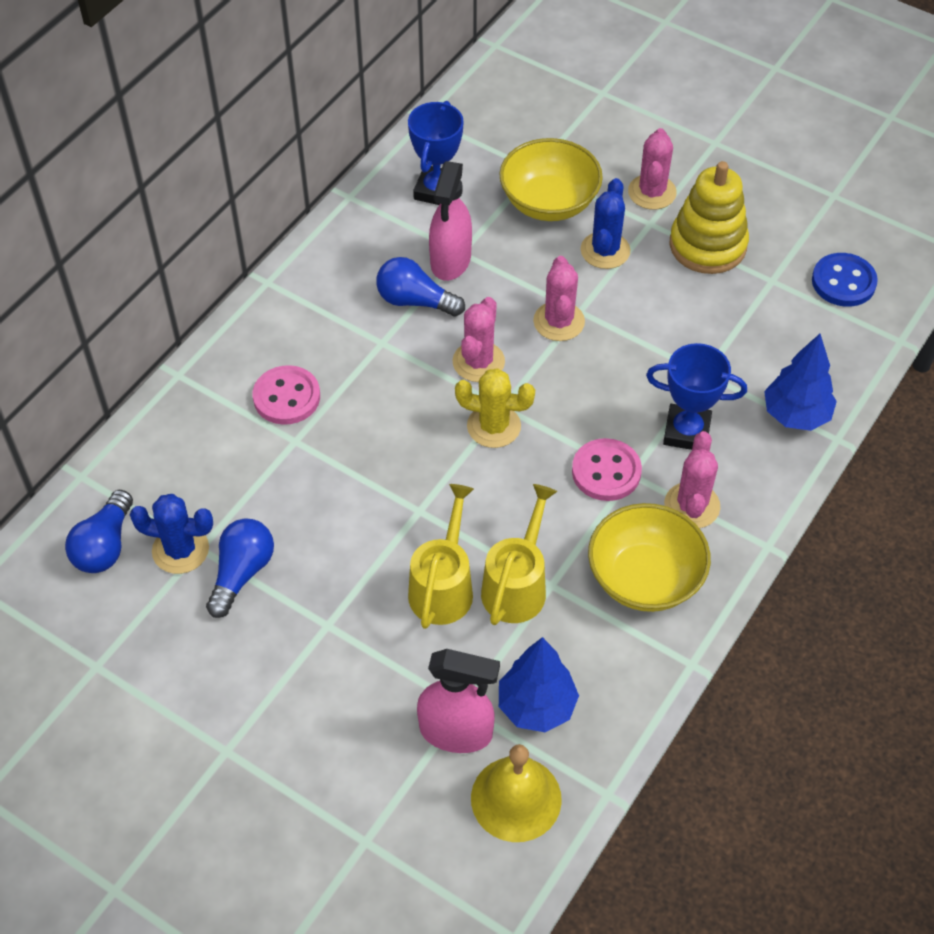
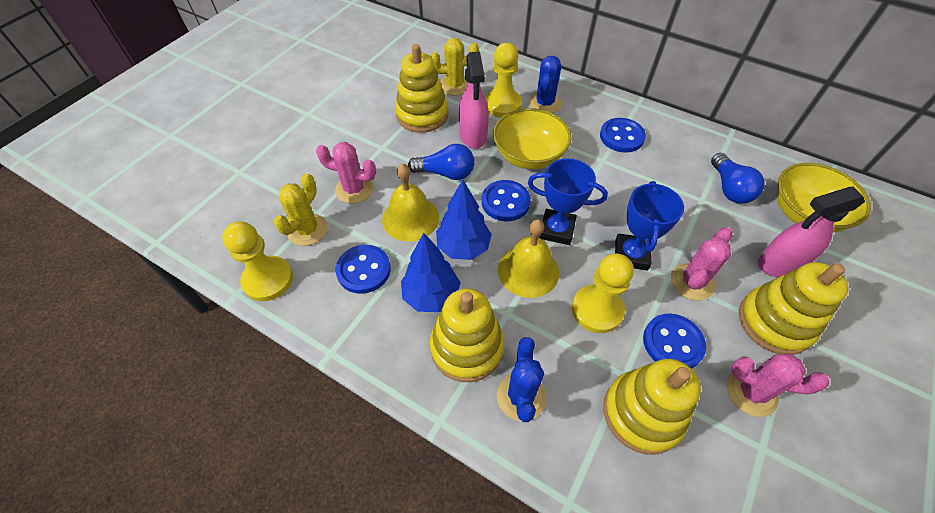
blue button: 1 -> 4
blue light bulb: 3 -> 2
pink button: 2 -> 0
pink cactus: 4 -> 3
yellow bell: 1 -> 2
yellow cactus: 1 -> 2
yellow pawn: 0 -> 3
yellow stacking toy: 1 -> 4
yellow watering can: 2 -> 0

